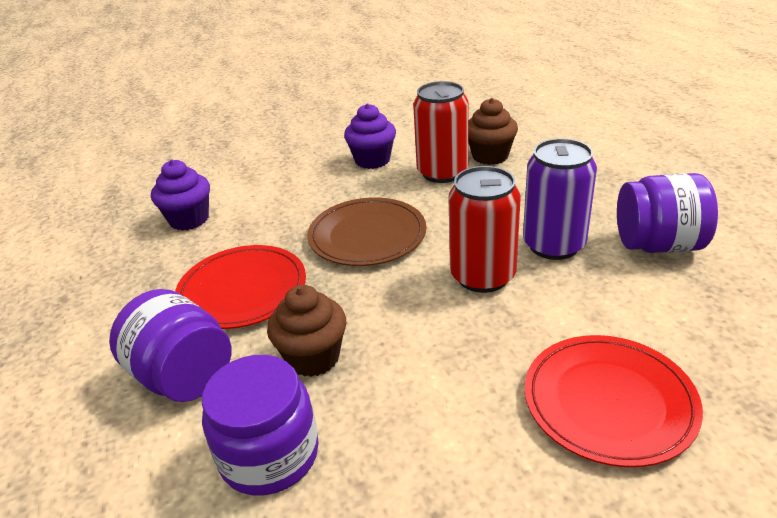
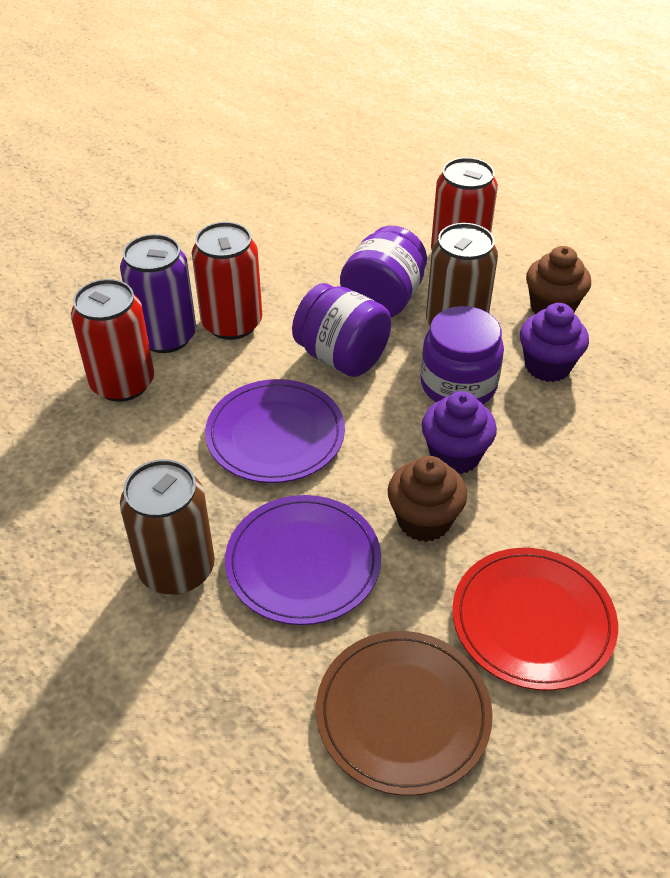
brown can: 0 -> 2
purple plate: 0 -> 2
red can: 2 -> 3
red plate: 2 -> 1

